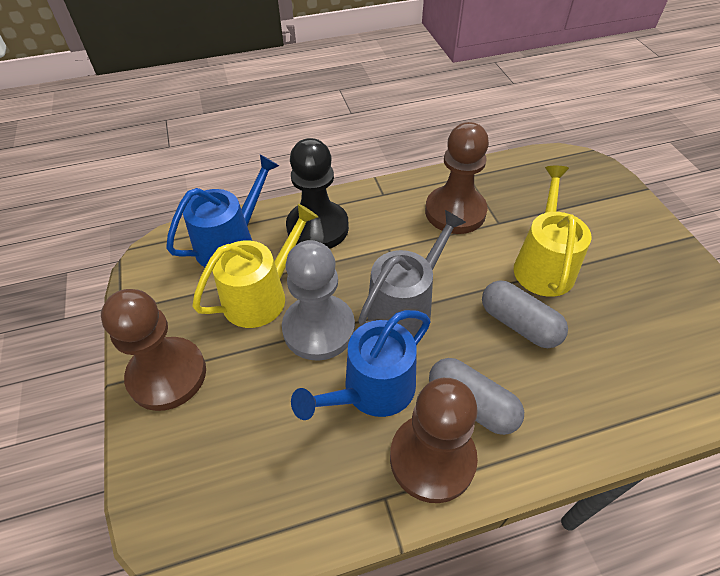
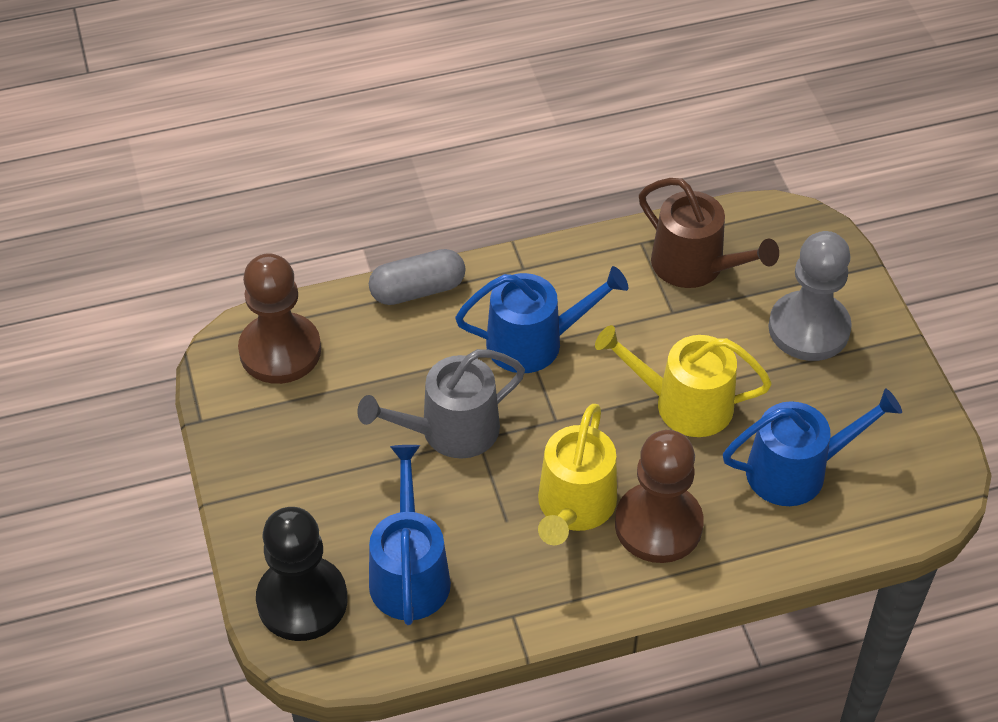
blue watering can: 2 -> 3
brown pawn: 3 -> 2
brown watering can: 0 -> 1
grey capsule: 2 -> 1

